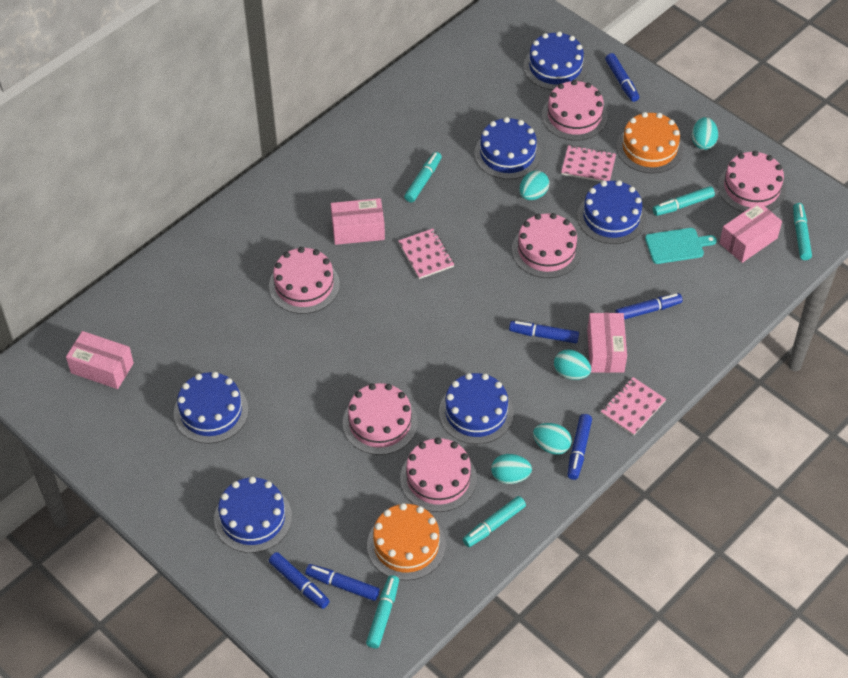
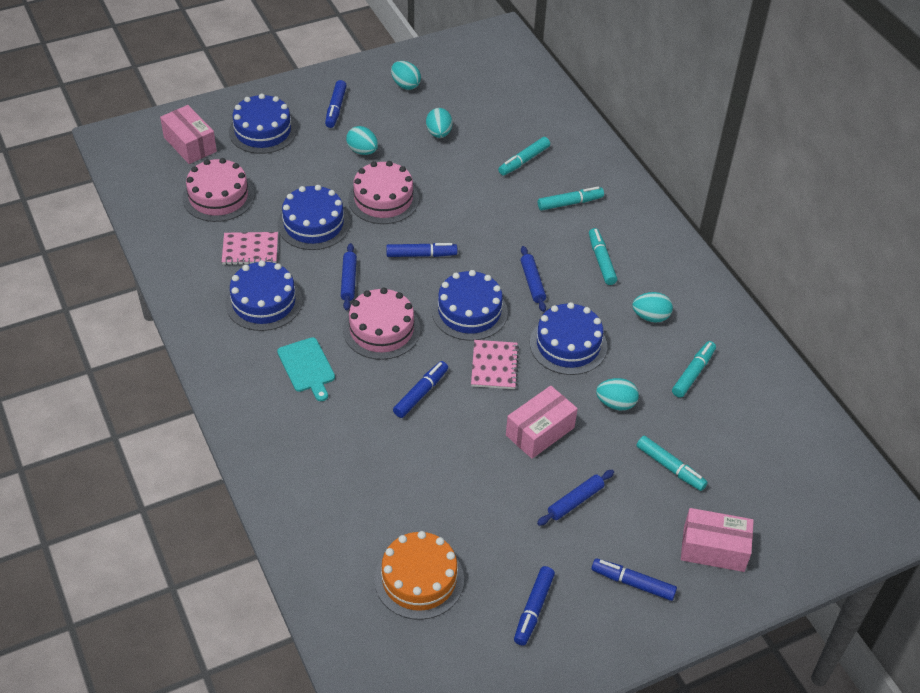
blue cake: 6 -> 5
blue marker: 6 -> 5
blue rolling pin: 0 -> 3
orange cake: 2 -> 1
pink box: 4 -> 3
pink cake: 6 -> 3
pink notebook: 3 -> 2

